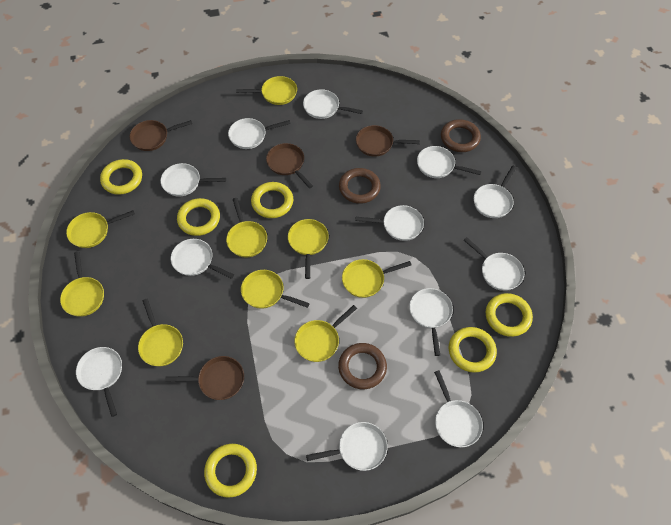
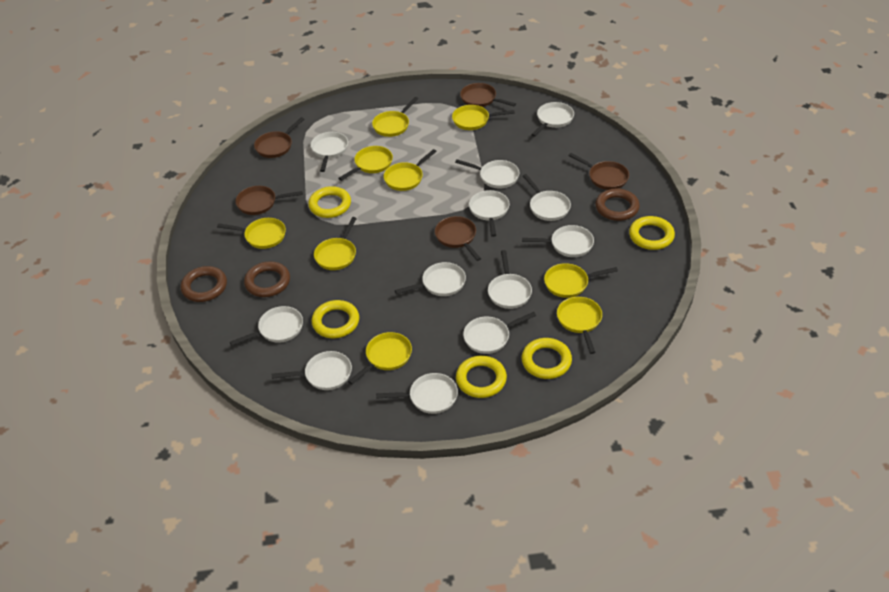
brown pan: 4 -> 5
yellow ring: 6 -> 5

